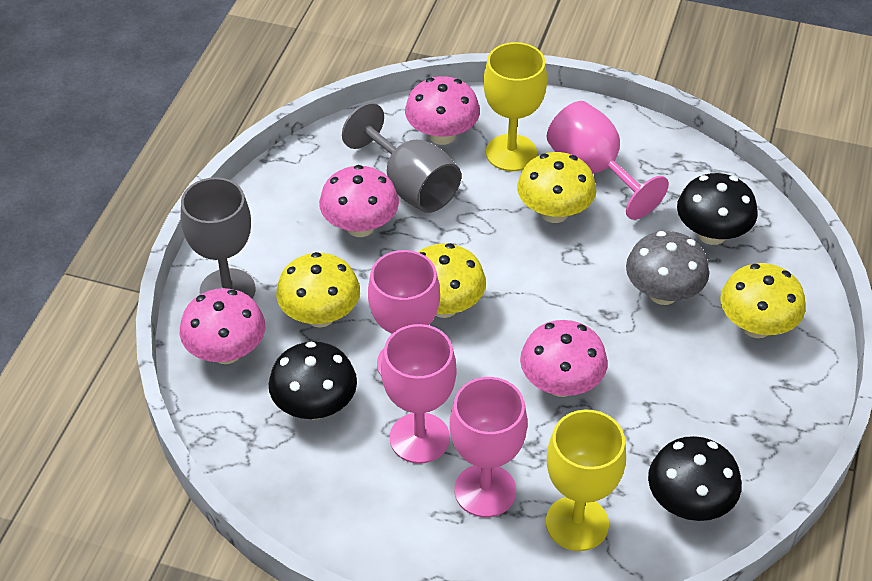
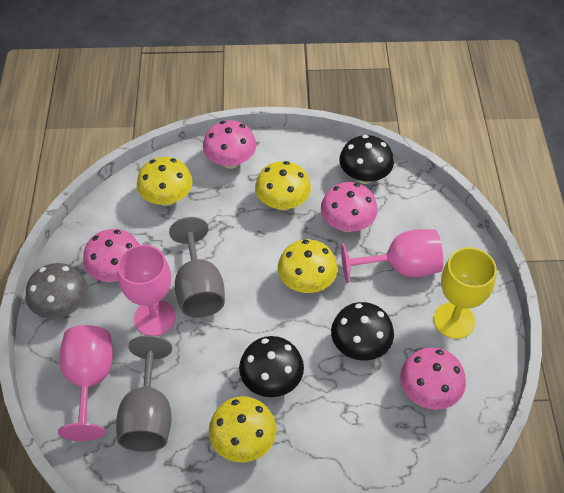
pink goblet: 4 -> 3
yellow goblet: 2 -> 1

